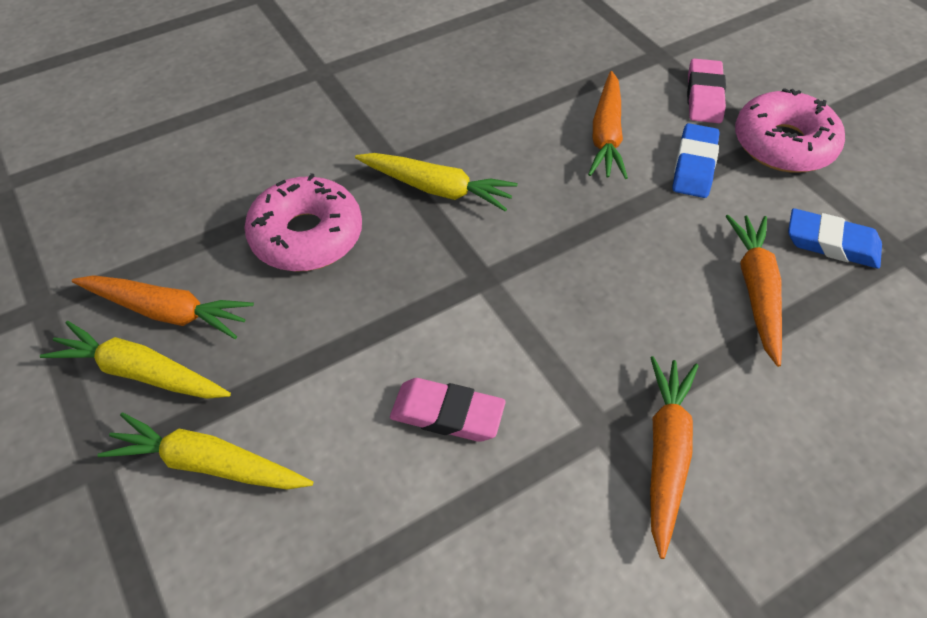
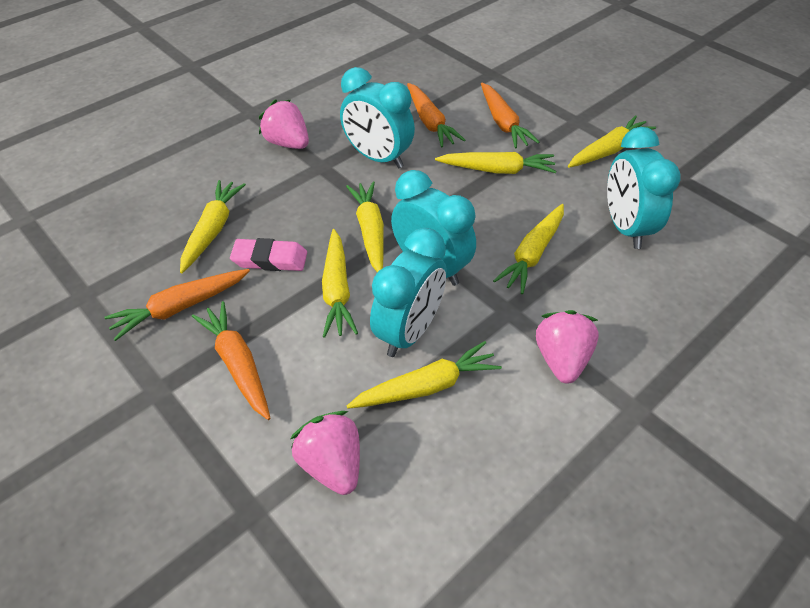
blue eraser: 2 -> 0
pink donut: 2 -> 0
pink eraser: 2 -> 1
pink strawberry: 0 -> 3
turquoise clock: 0 -> 4
yellow carrot: 3 -> 7

